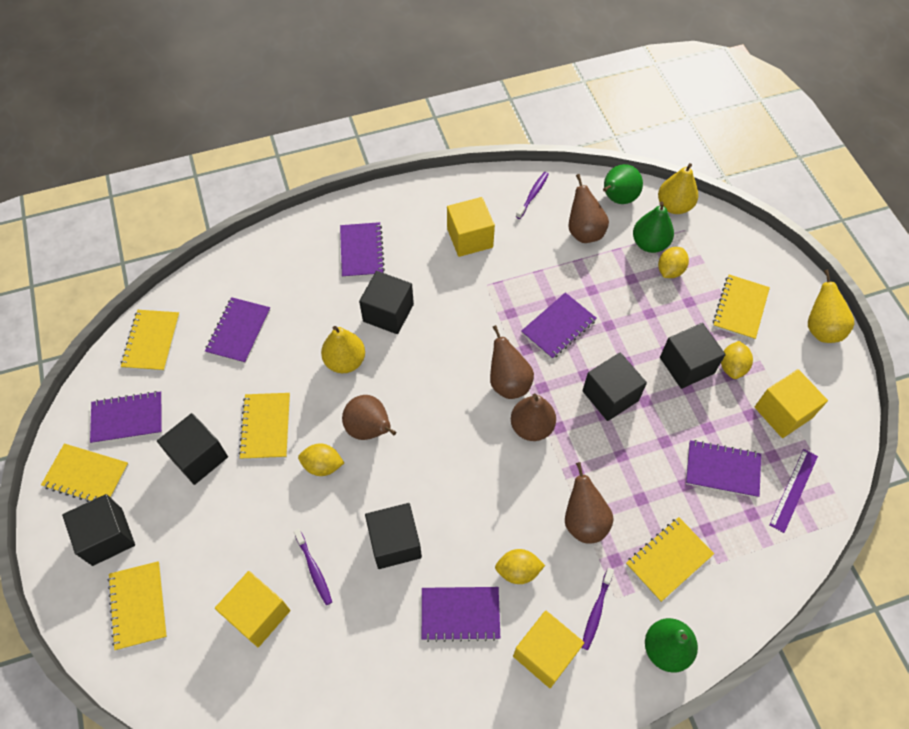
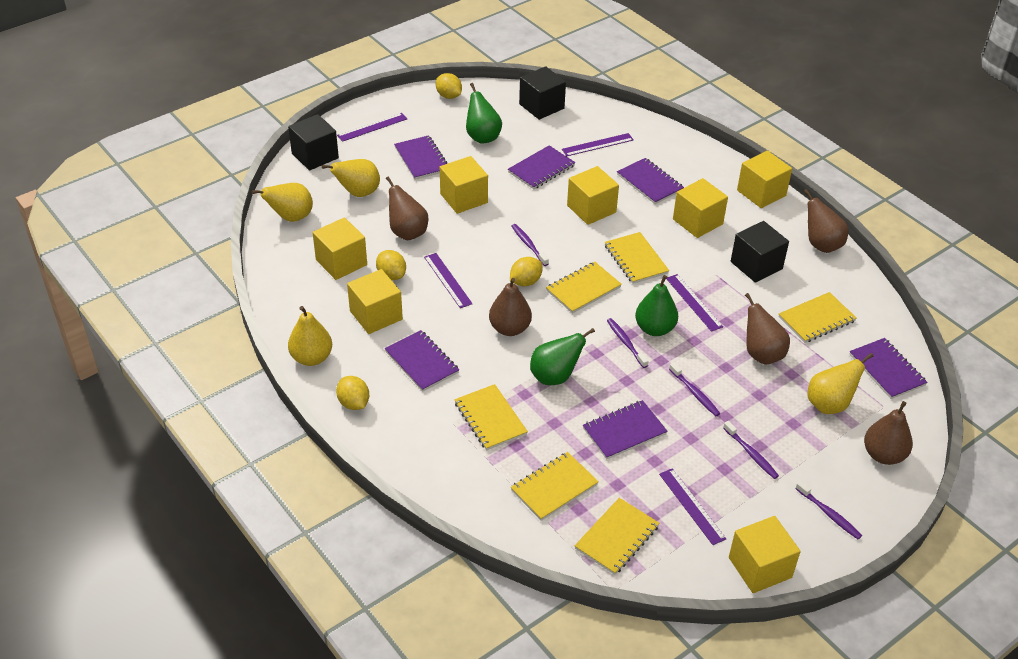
black cube: 6 -> 3
purple ruler: 1 -> 5
purple toothbrush: 3 -> 5
yellow cube: 4 -> 7
yellow pear: 3 -> 4

